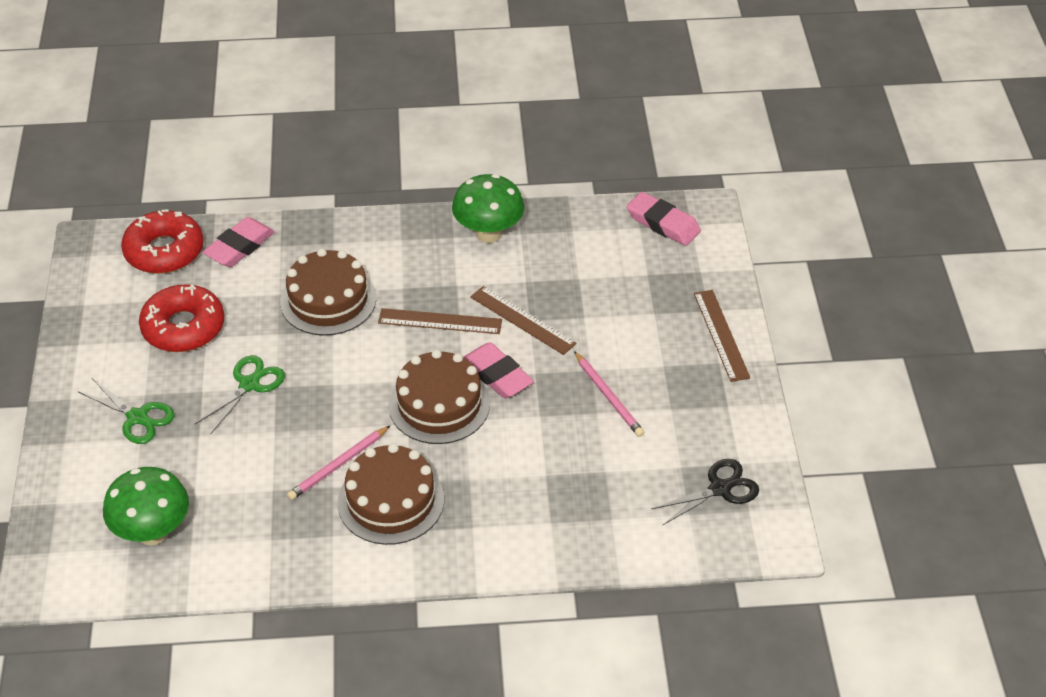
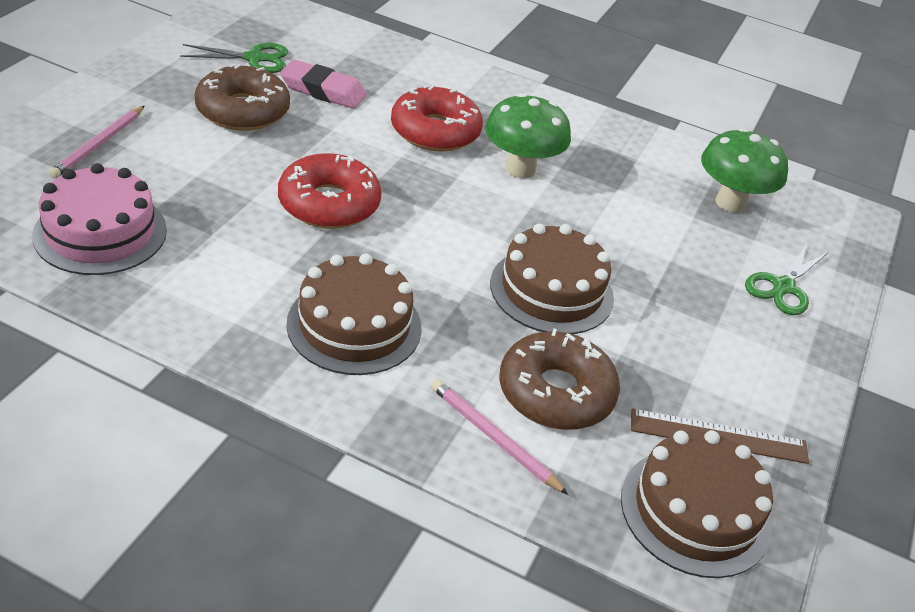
black scissors: 1 -> 0
brown donut: 0 -> 2
brown ruler: 3 -> 1
pink cake: 0 -> 1
pink eraser: 3 -> 1

